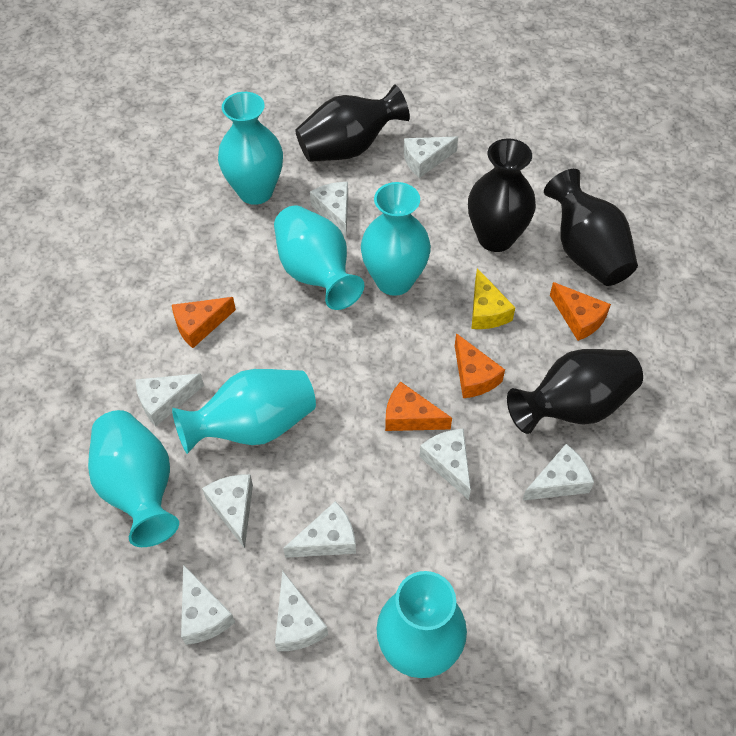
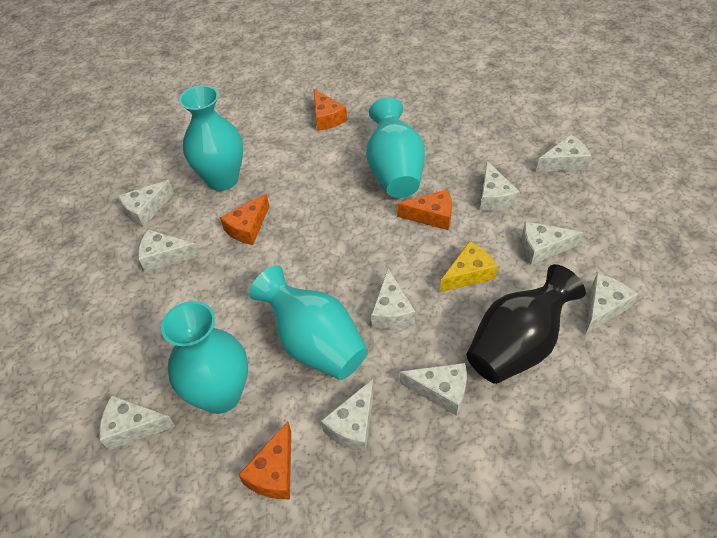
black vase: 4 -> 1
turquoise vase: 6 -> 4
white cheese: 9 -> 10

